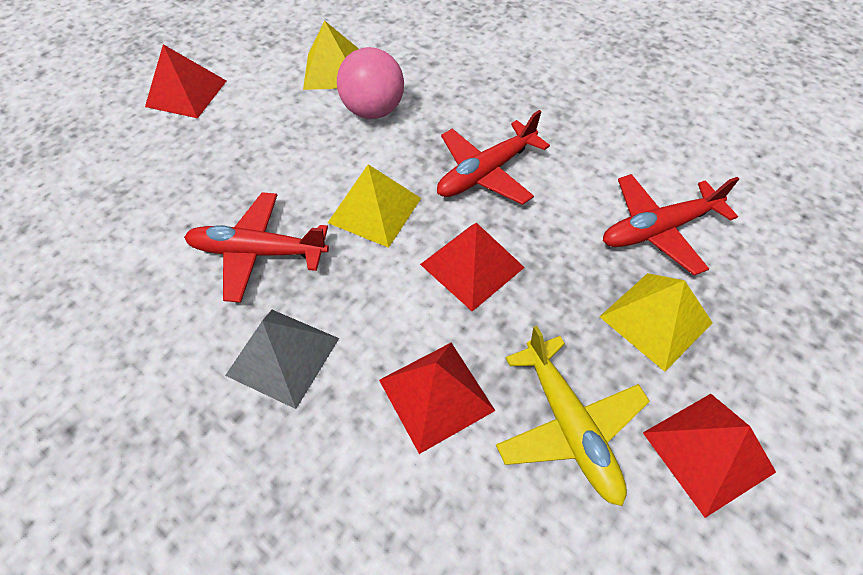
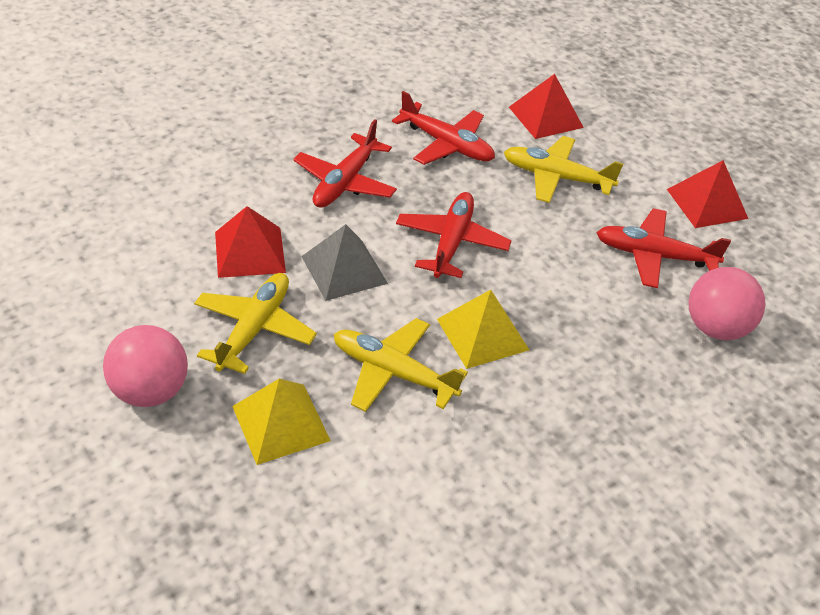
pink ball: 1 -> 2
red plane: 3 -> 4
red pyramid: 4 -> 3
yellow plane: 1 -> 3
yellow pyramid: 3 -> 2

